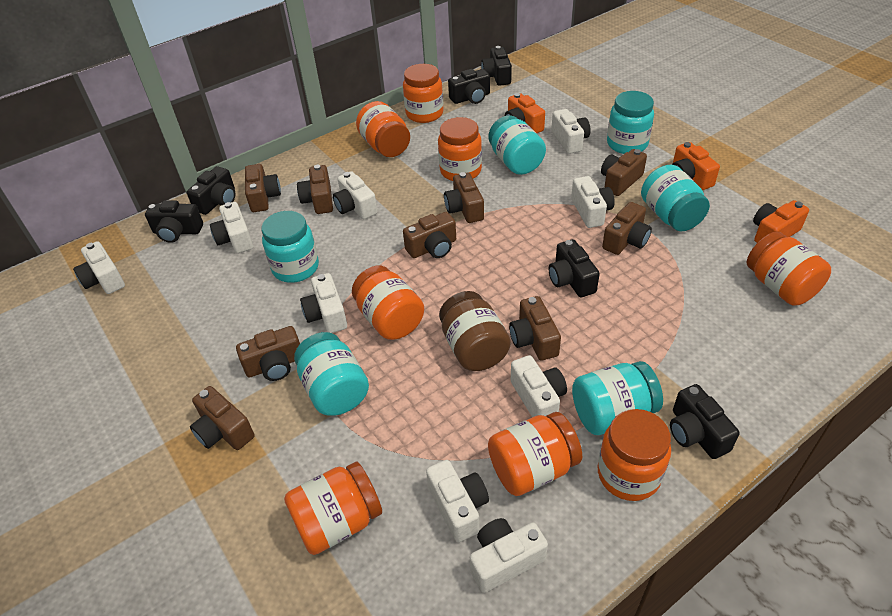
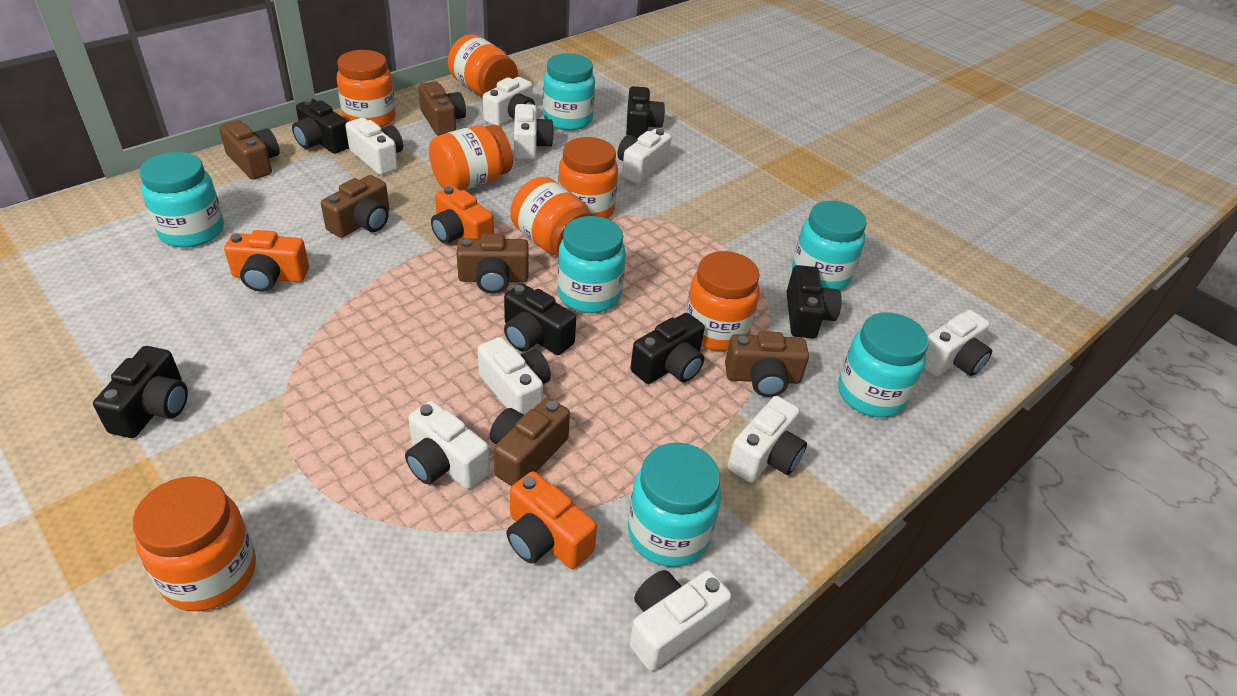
brown camera: 9 -> 6
brown jar: 1 -> 0
orange jar: 8 -> 7

